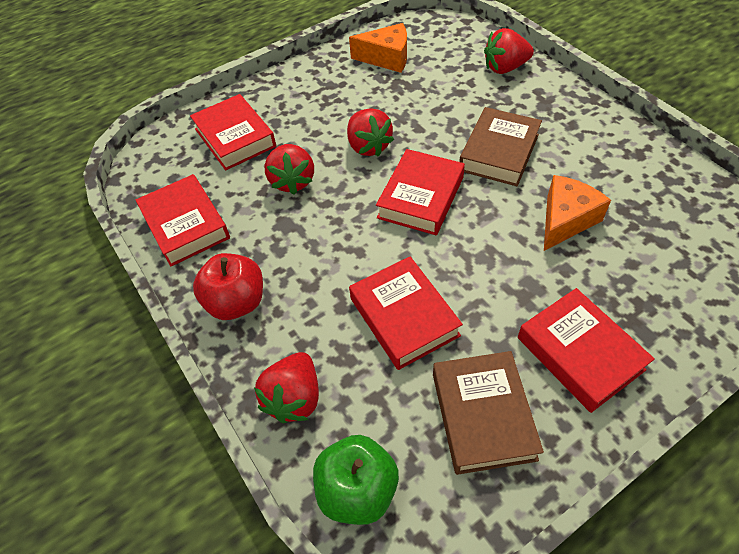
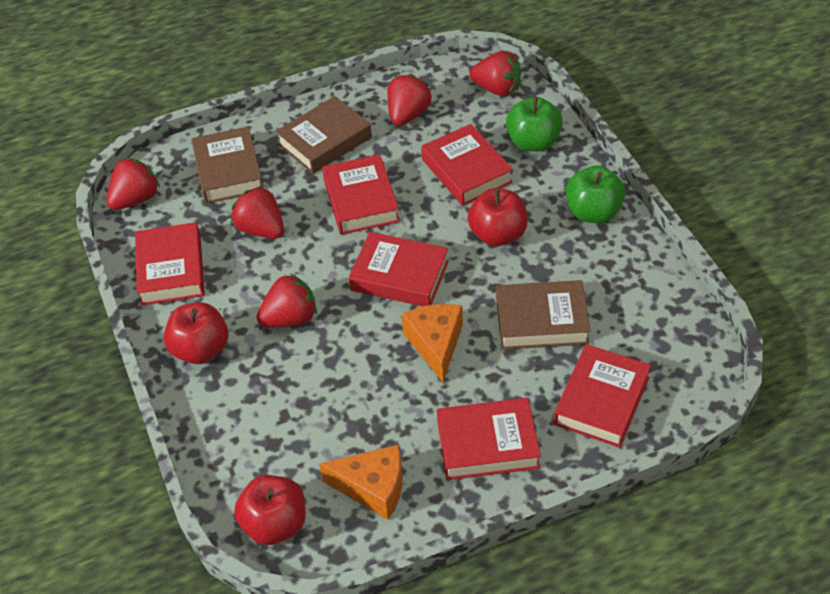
brown book: 2 -> 3
green apple: 1 -> 2
red apple: 1 -> 3
red book: 5 -> 6
red strawberry: 4 -> 5

